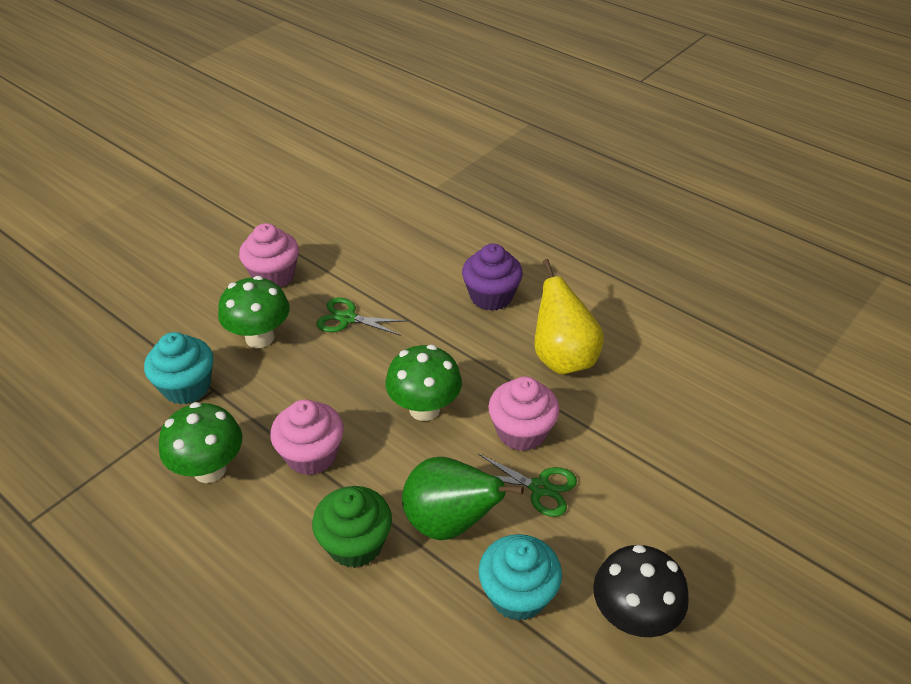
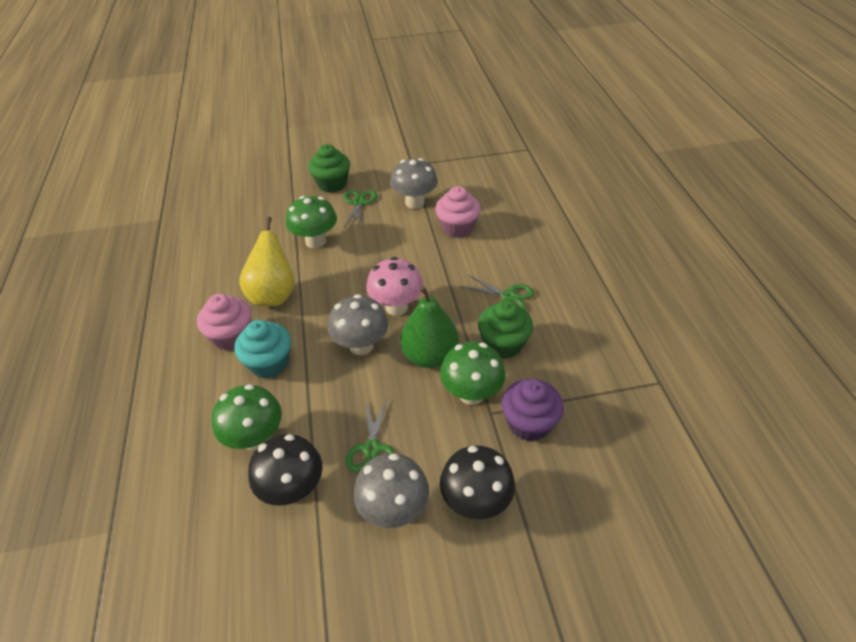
black mushroom: 1 -> 2
green cupcake: 1 -> 2
green scissors: 2 -> 3
grey mushroom: 0 -> 3
pink cupcake: 3 -> 2
pink mushroom: 0 -> 1
turquoise cupcake: 2 -> 1

